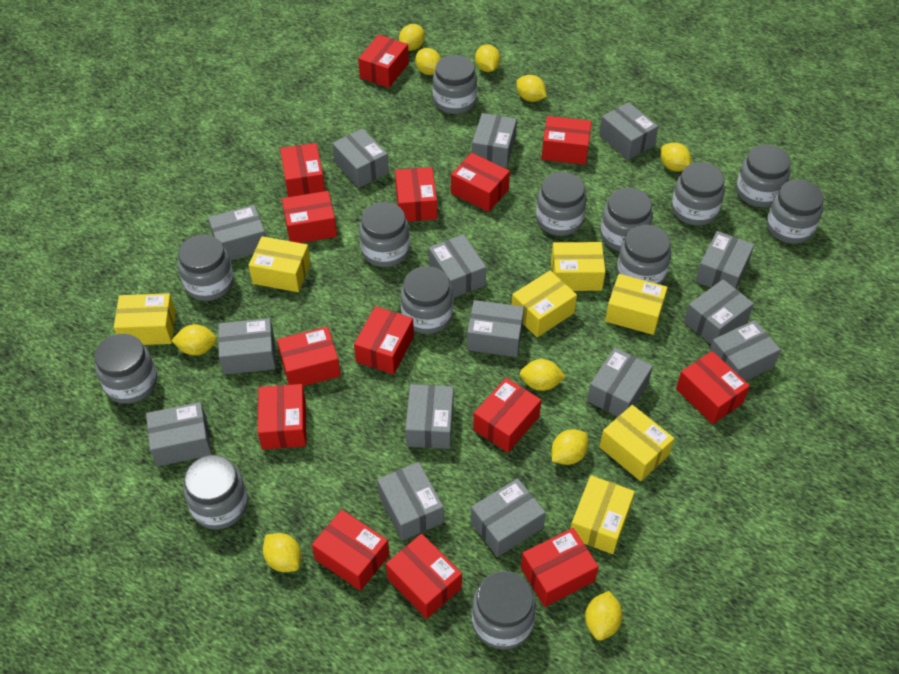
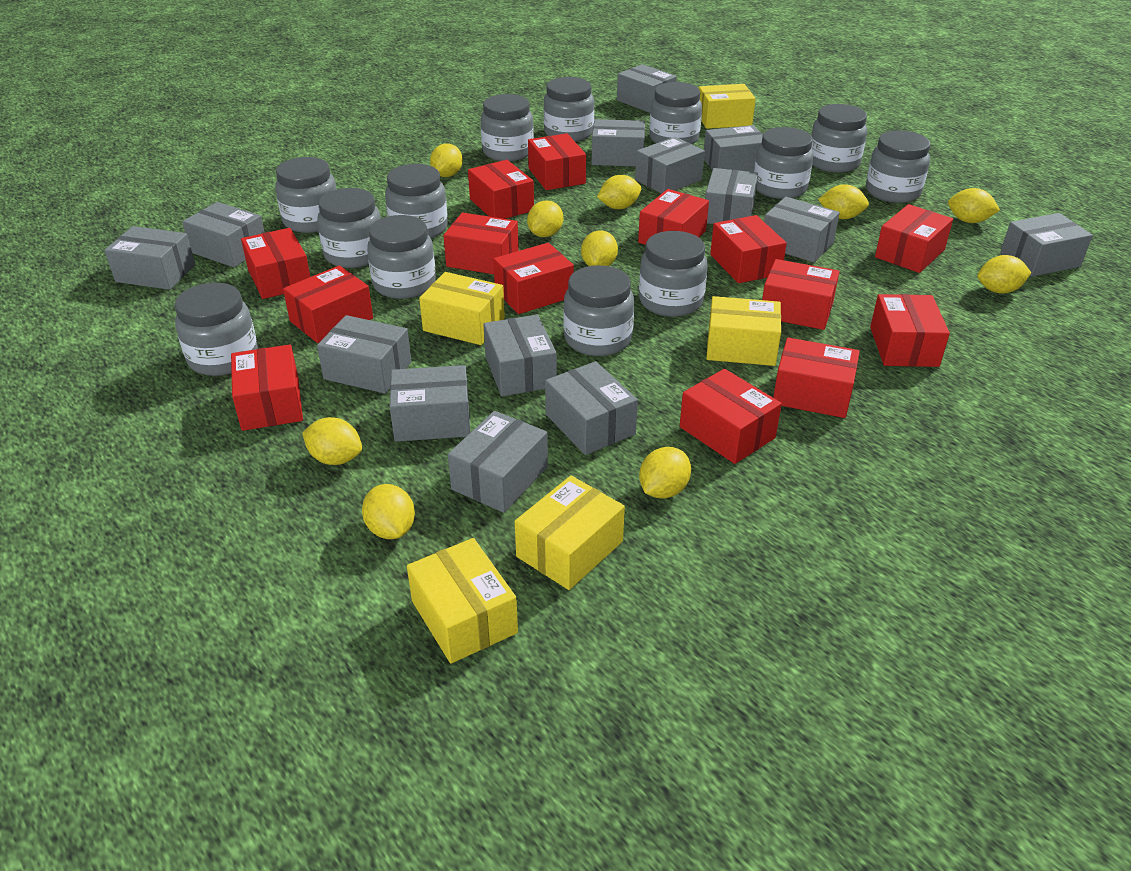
grey box: 15 -> 14
yellow box: 7 -> 5

